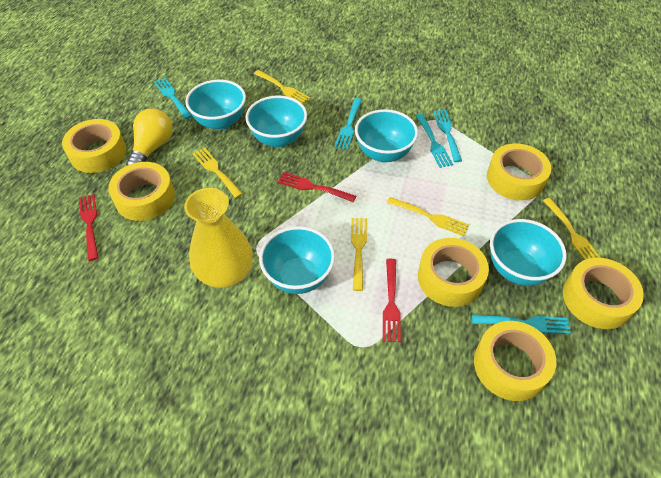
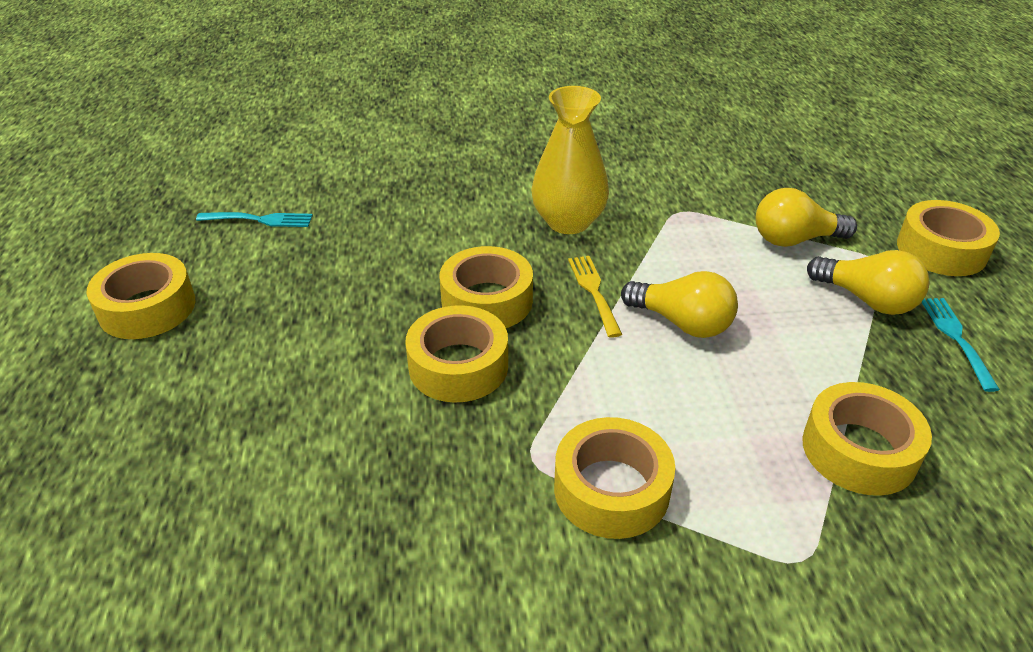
red fork: 3 -> 0
turquoise bowl: 5 -> 0
turquoise fork: 5 -> 2
yellow fork: 5 -> 1
yellow light bulb: 1 -> 3

